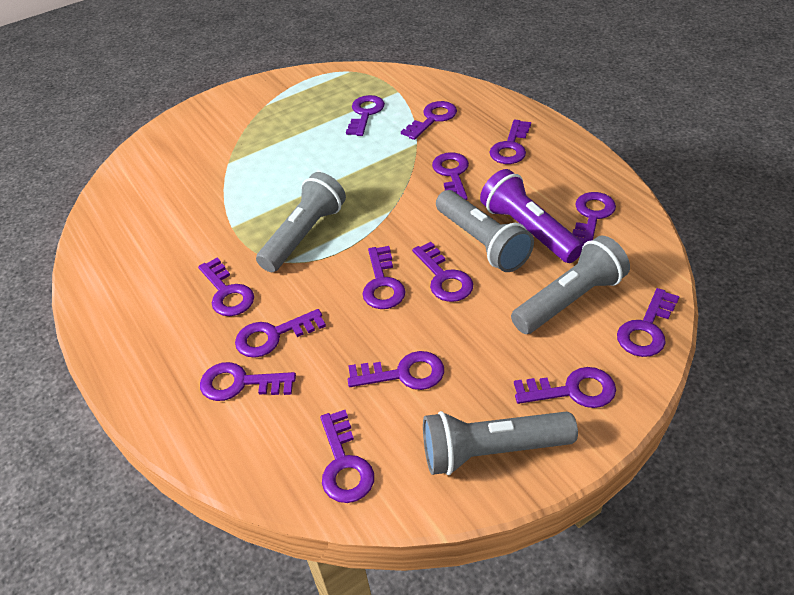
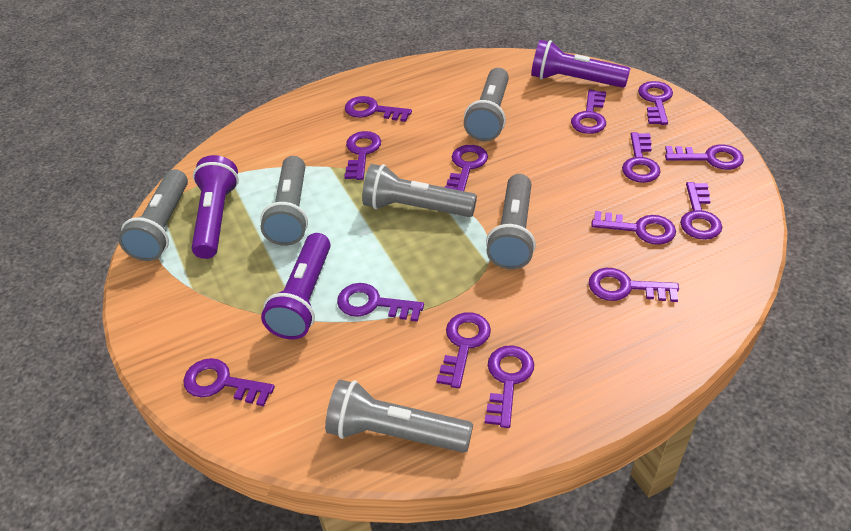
grey flashlight: 4 -> 6
purple flashlight: 1 -> 3

